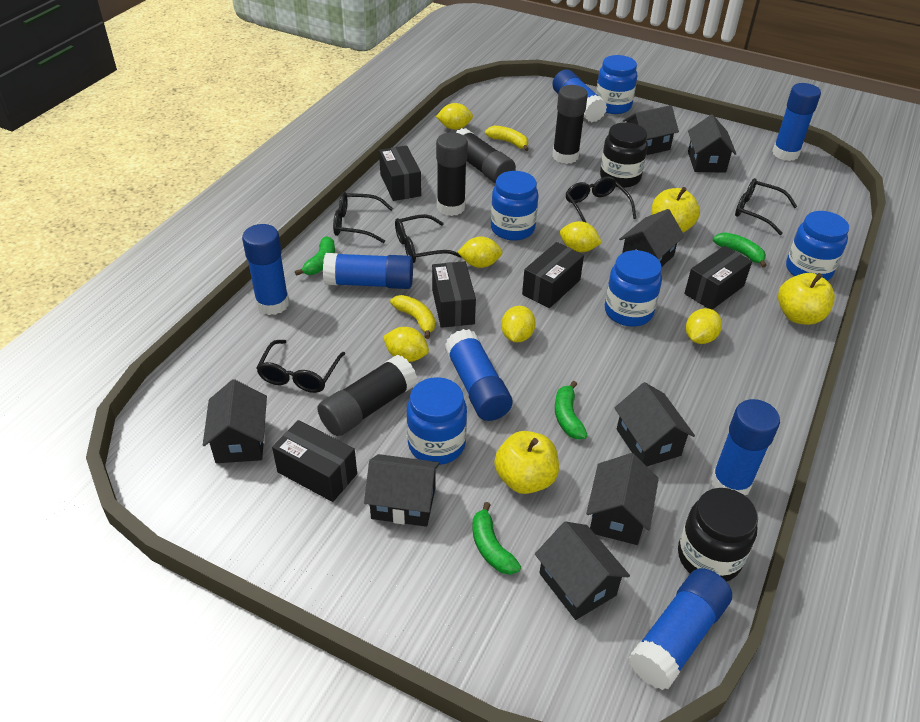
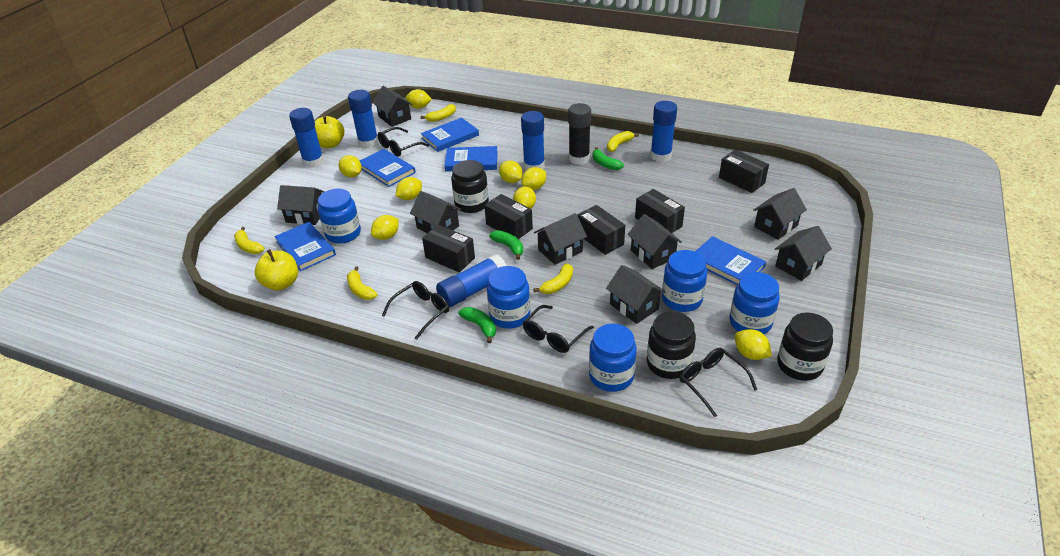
black glasses: 5 -> 4
black glue stick: 4 -> 1
black jar: 2 -> 3
blue book: 0 -> 5
blue glue stick: 7 -> 5
green banana: 4 -> 3
yellow apple: 3 -> 2
yellow banana: 2 -> 5
yellow lemon: 6 -> 8

